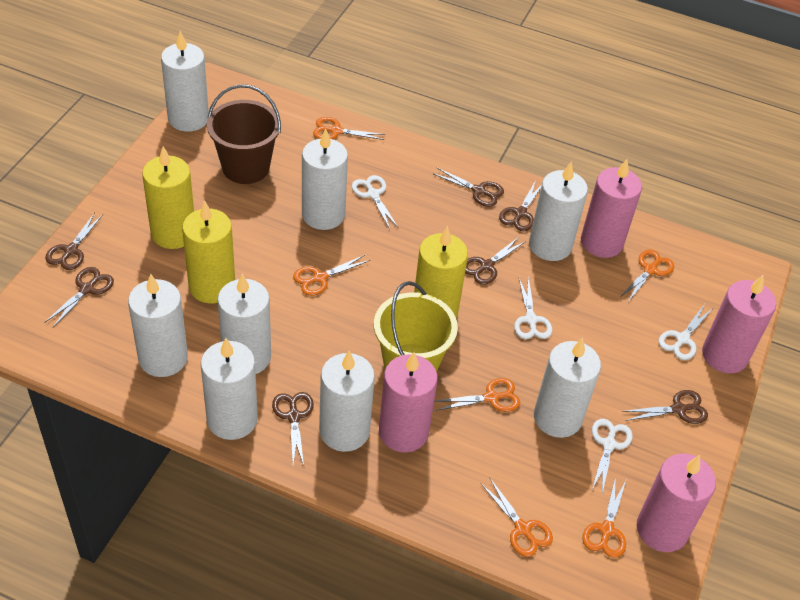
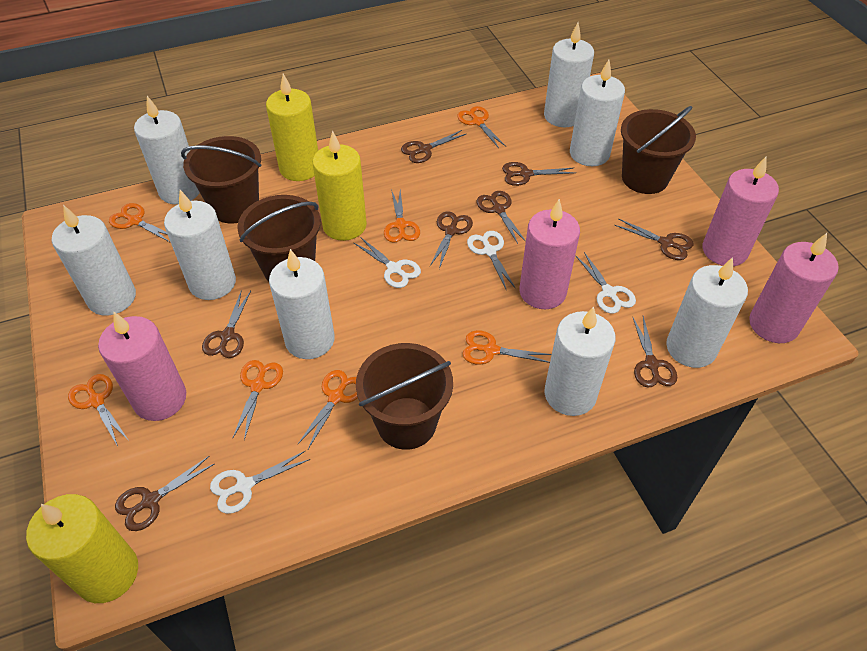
brown bucket: 1 -> 4
brown scissors: 7 -> 8
orange scissors: 6 -> 7
yellow bucket: 1 -> 0

